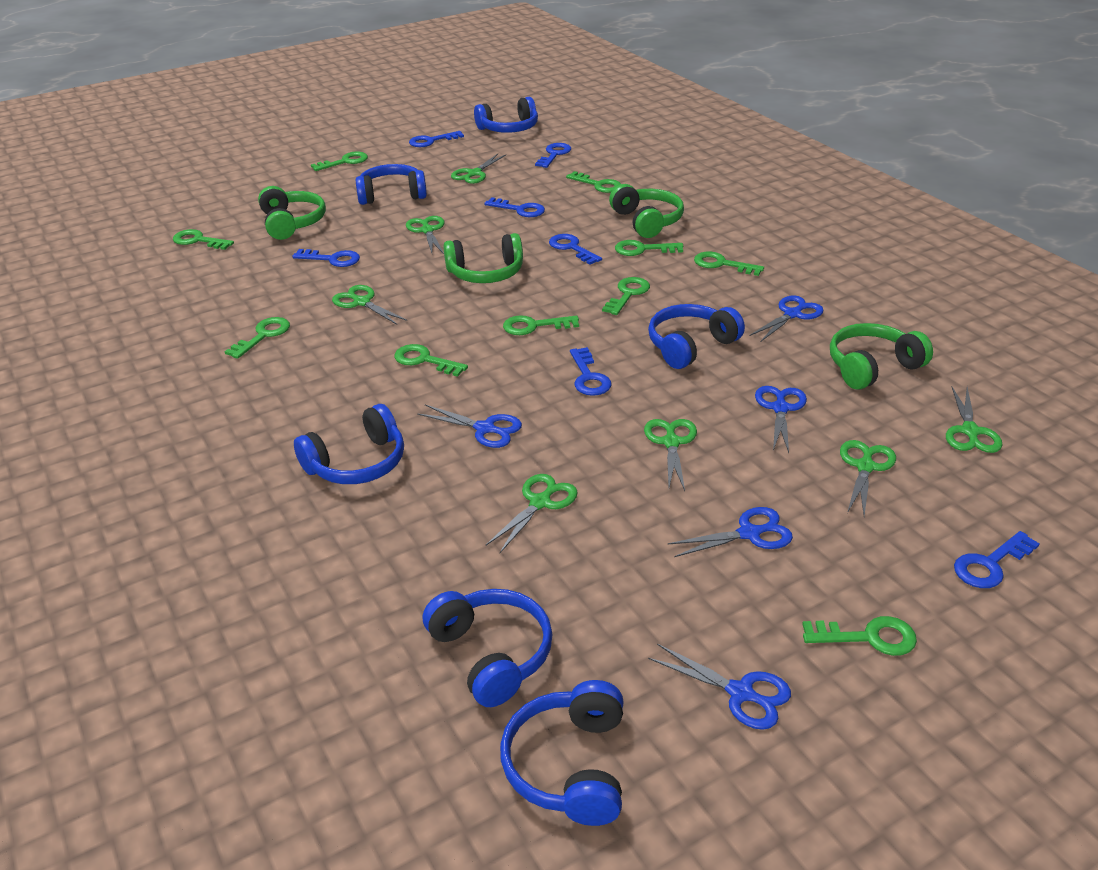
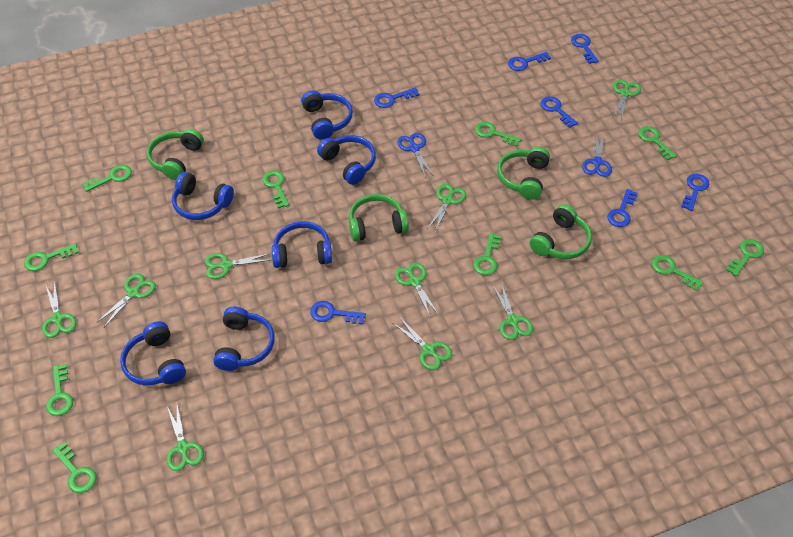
blue scissors: 5 -> 2
green scissors: 7 -> 9

